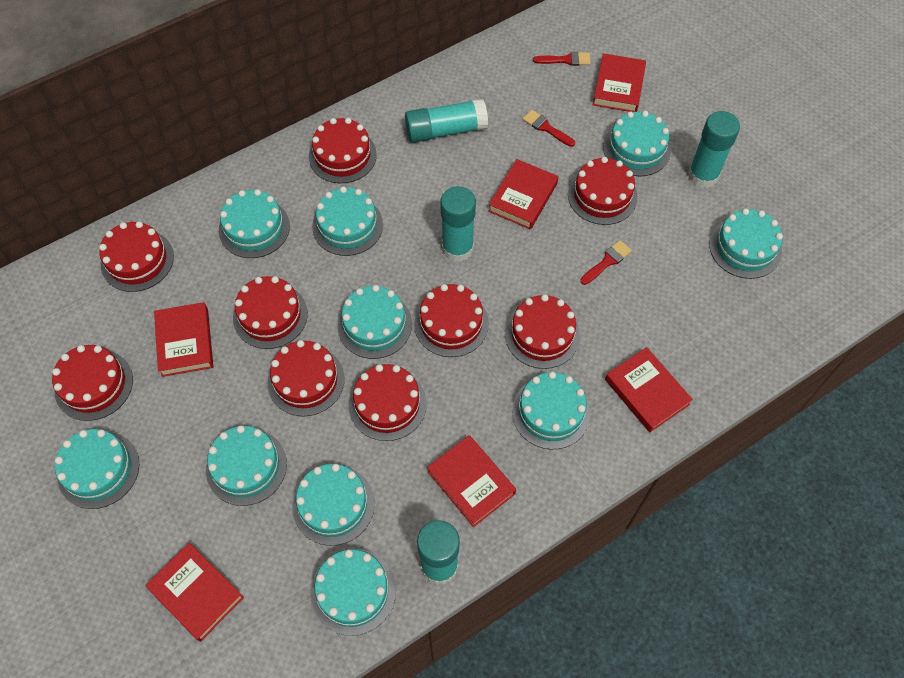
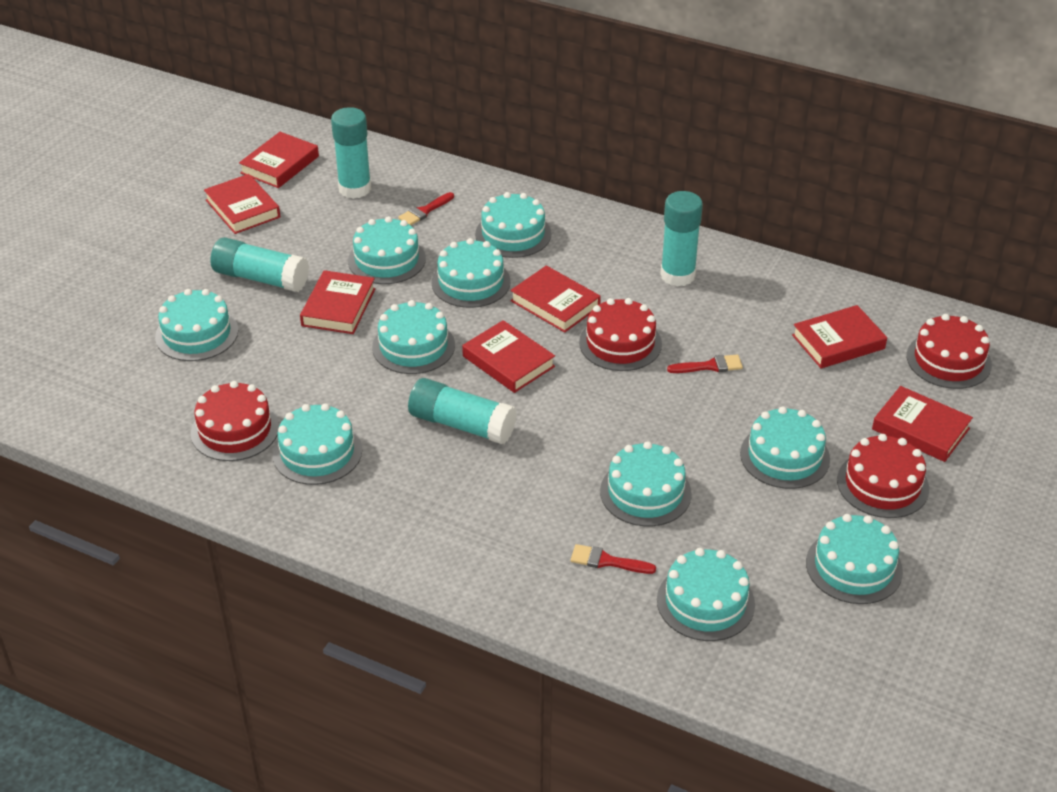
red book: 6 -> 7
red cake: 9 -> 4

